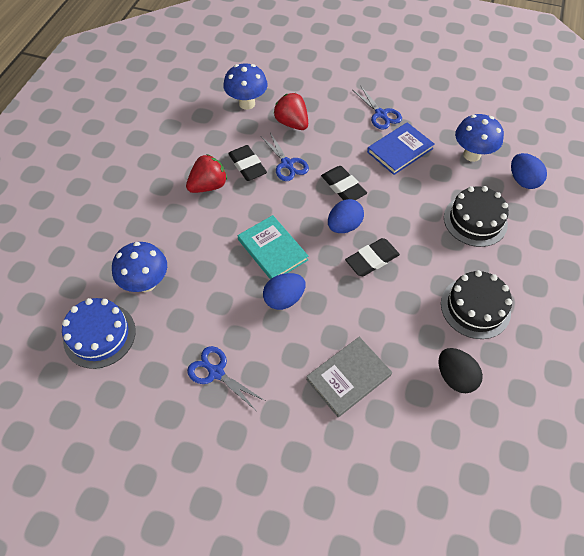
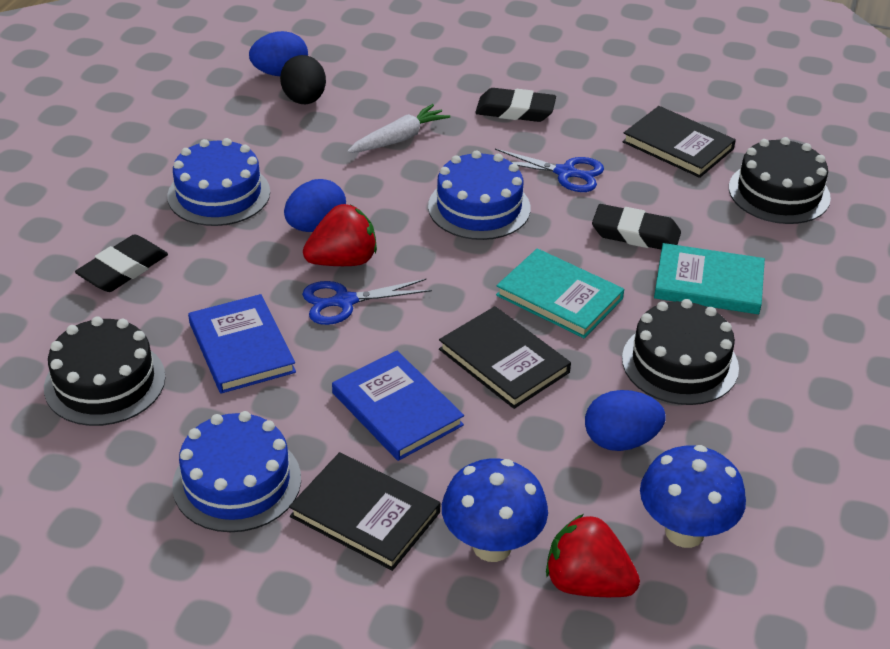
black book: 0 -> 3
black cake: 2 -> 3
blue book: 1 -> 2
blue cake: 1 -> 3
blue mushroom: 3 -> 2
blue scissors: 3 -> 2
grey book: 1 -> 0
turquoise book: 1 -> 2
white carrot: 0 -> 1

